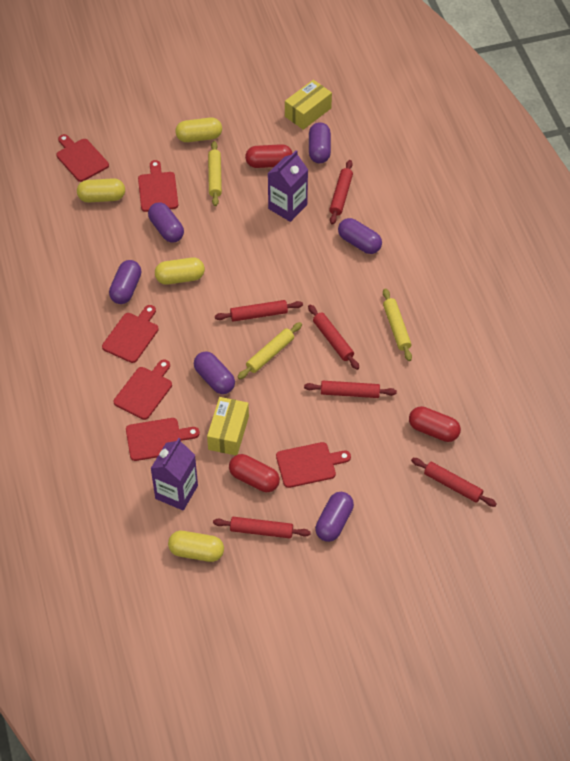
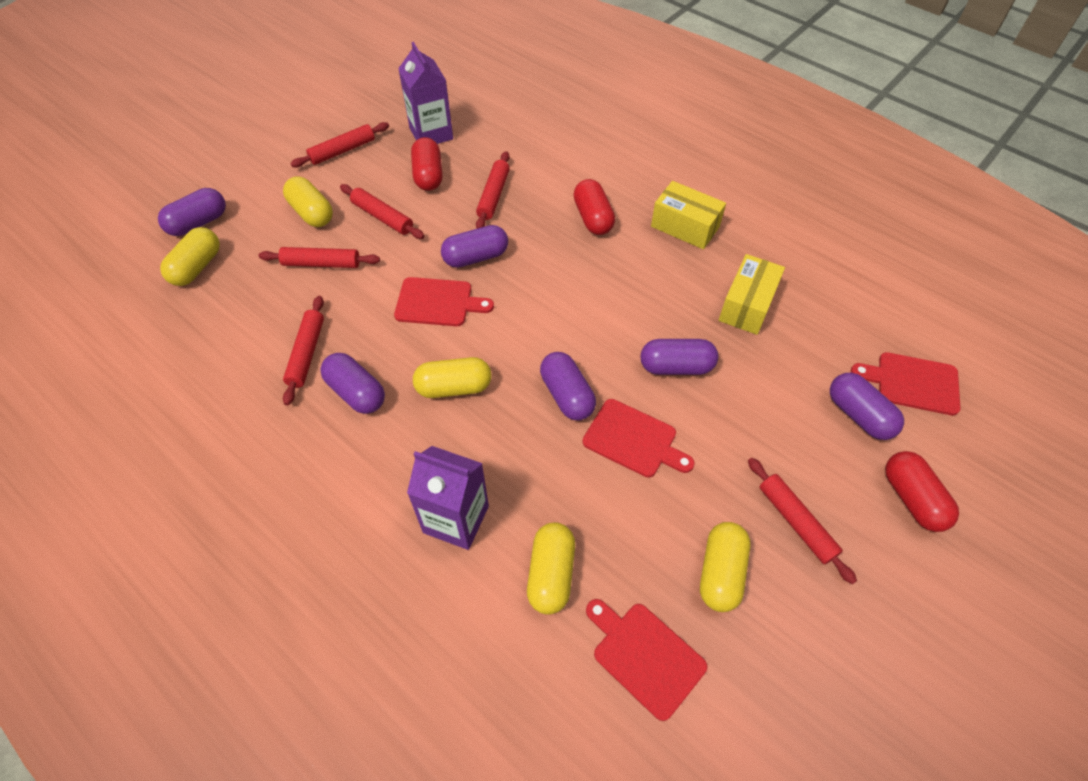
red cutting board: 6 -> 4
yellow capsule: 4 -> 5
yellow rolling pin: 3 -> 0

